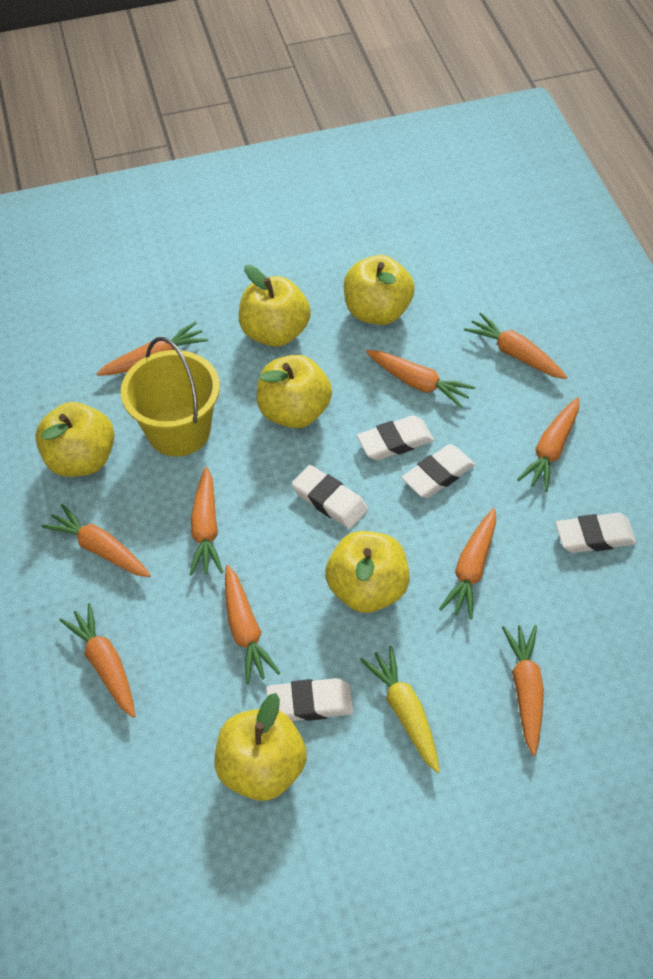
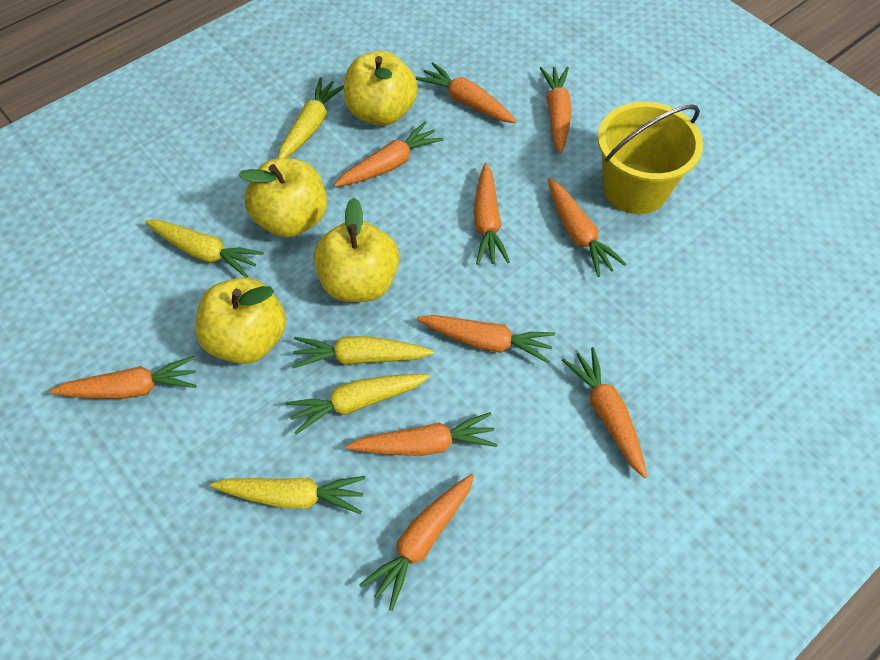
white eraser: 5 -> 0
yellow apple: 6 -> 4
yellow carrot: 1 -> 5

